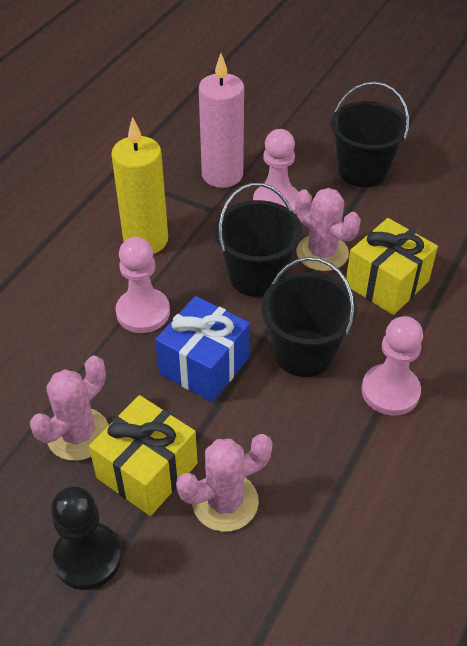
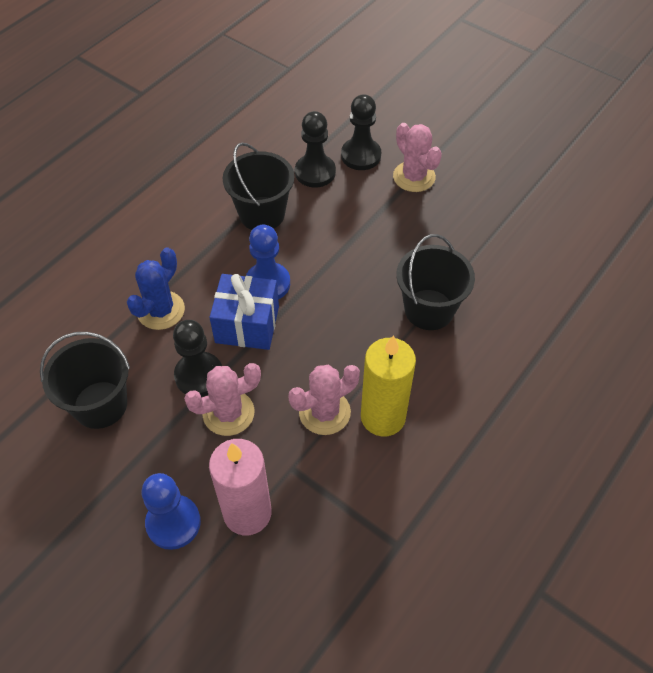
black pawn: 1 -> 3
blue cactus: 0 -> 1
blue pawn: 0 -> 2
pink pawn: 3 -> 0
yellow gift: 2 -> 0

